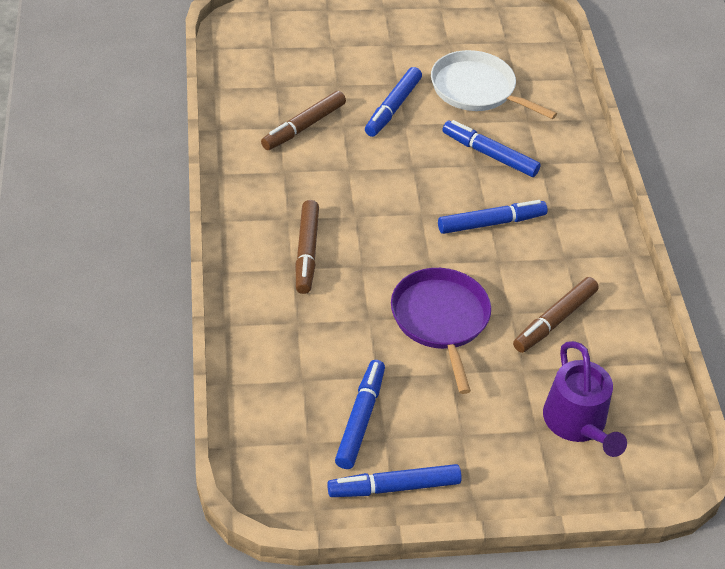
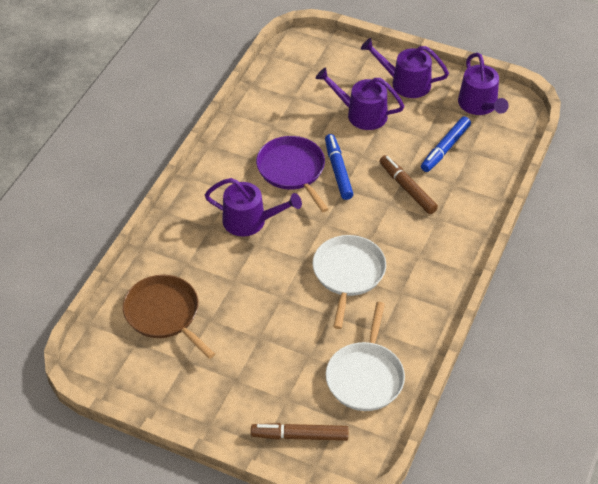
blue marker: 5 -> 2
brown marker: 3 -> 2
brown pan: 0 -> 1
purple watering can: 1 -> 4
white pan: 1 -> 2

